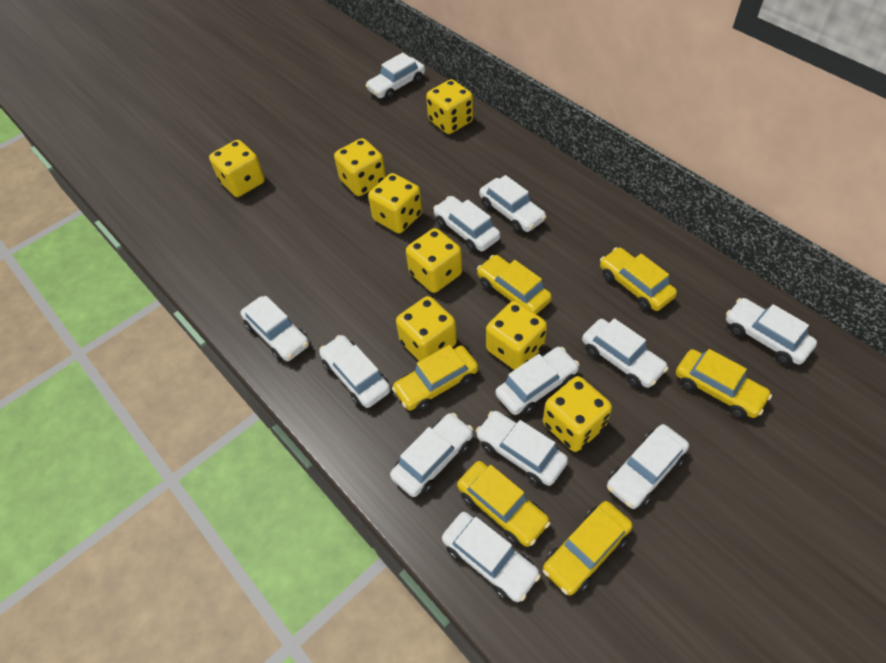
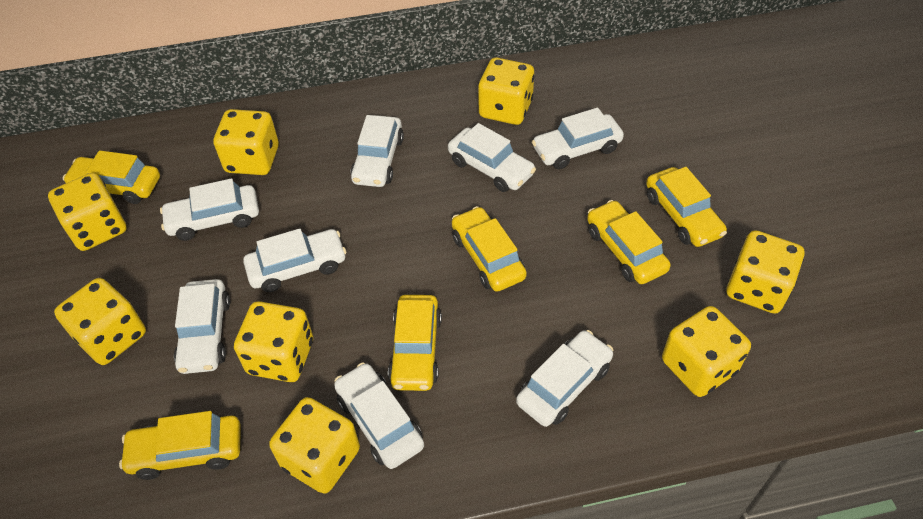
white car: 12 -> 8

